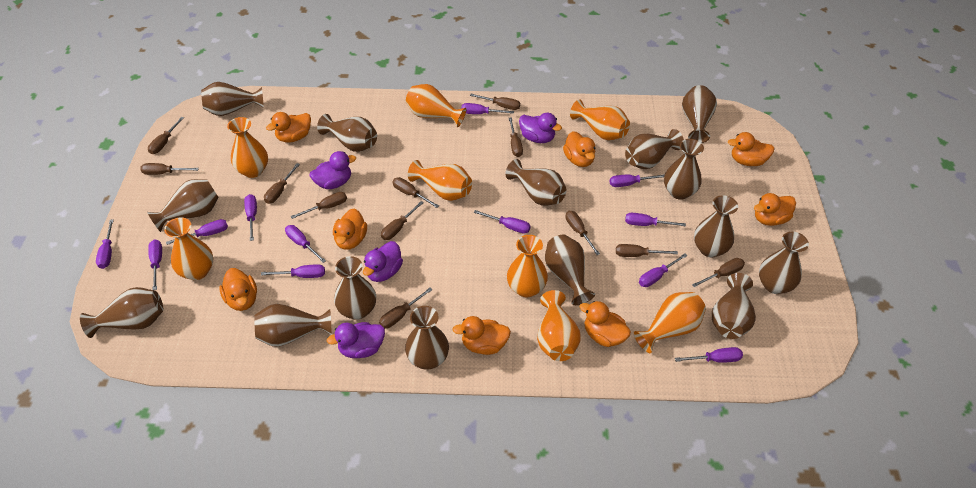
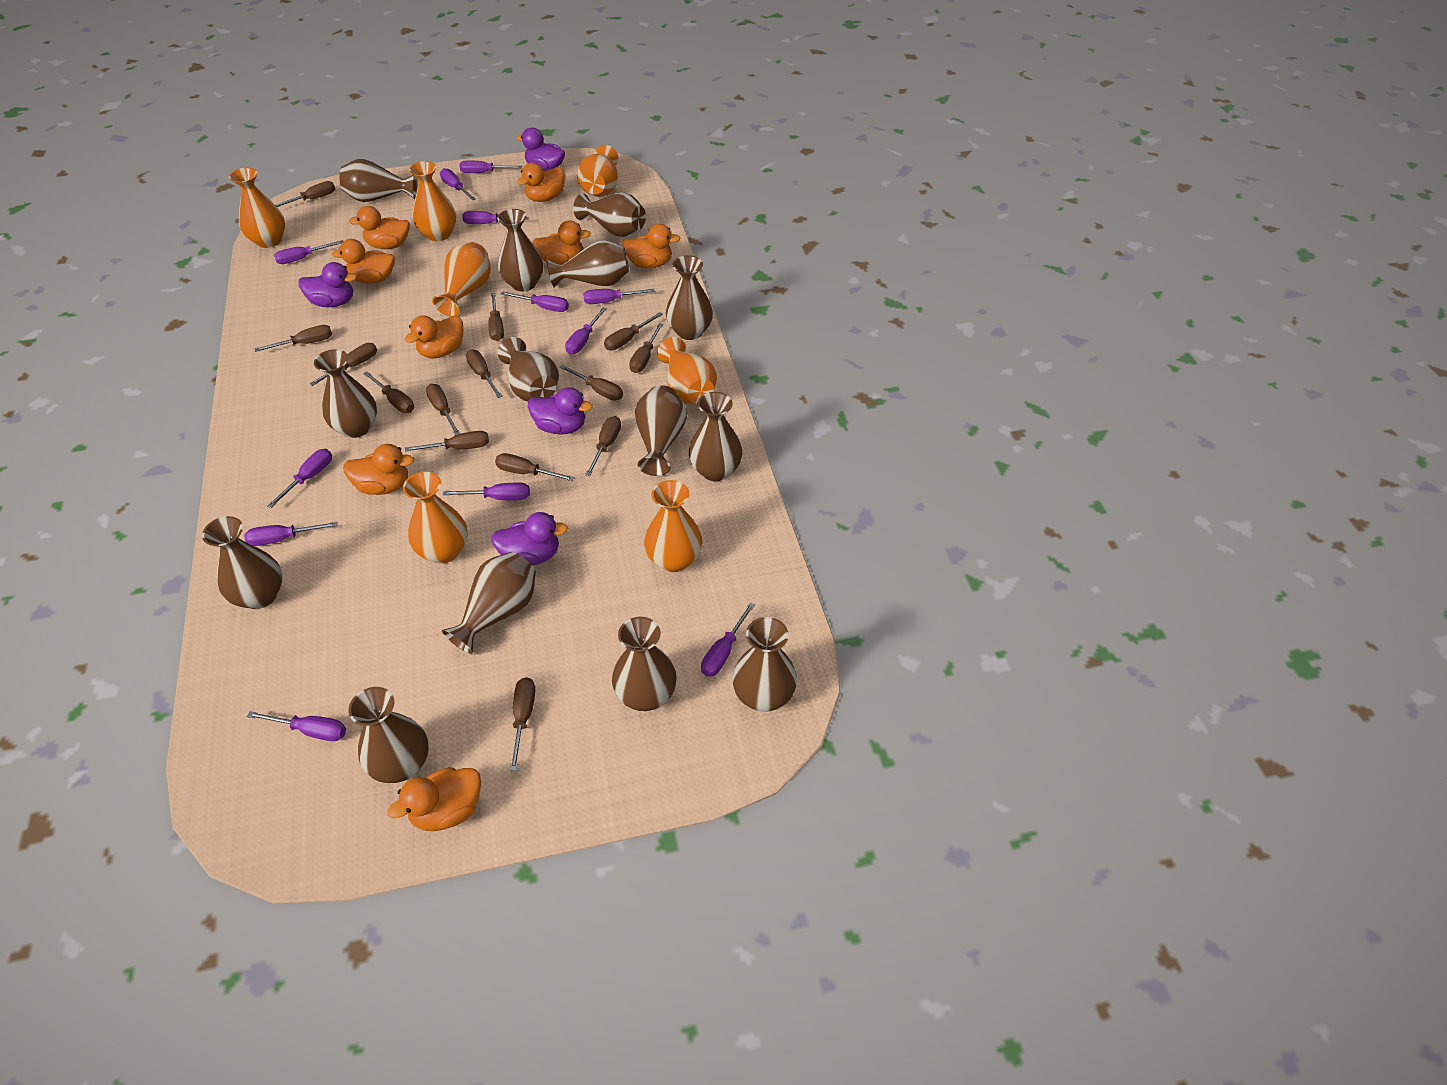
brown screwdriver: 12 -> 14
brown vase: 15 -> 14
orange vase: 8 -> 7

